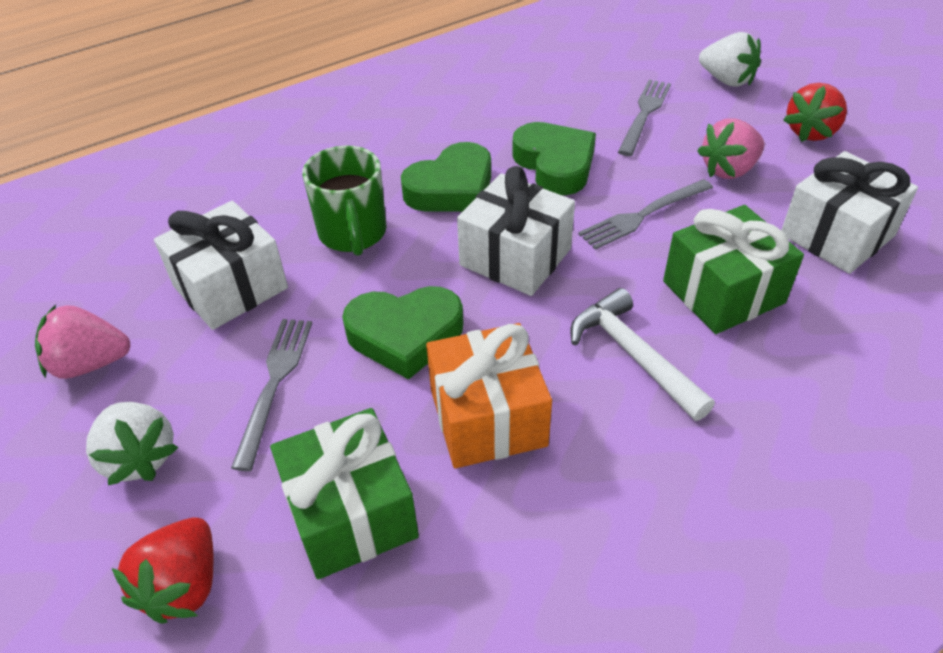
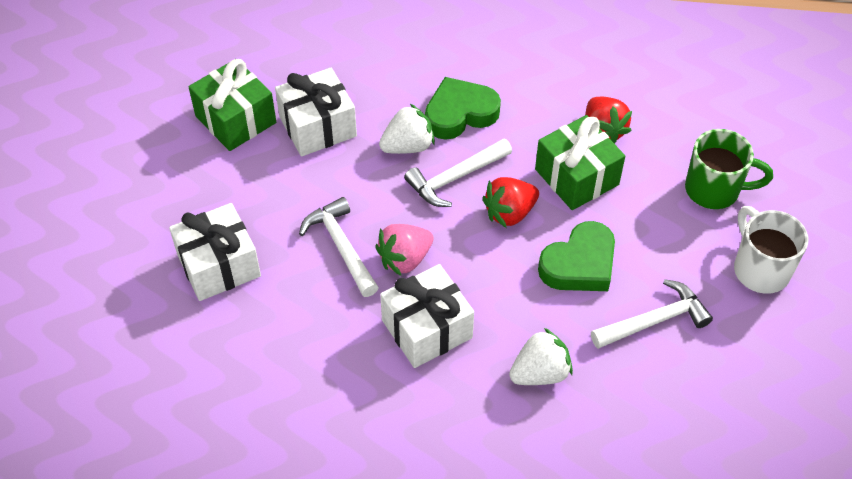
green heart: 3 -> 2
grey fork: 3 -> 0
orange gift: 1 -> 0
pink strawberry: 2 -> 1
white hammer: 1 -> 3
white mug: 0 -> 1

